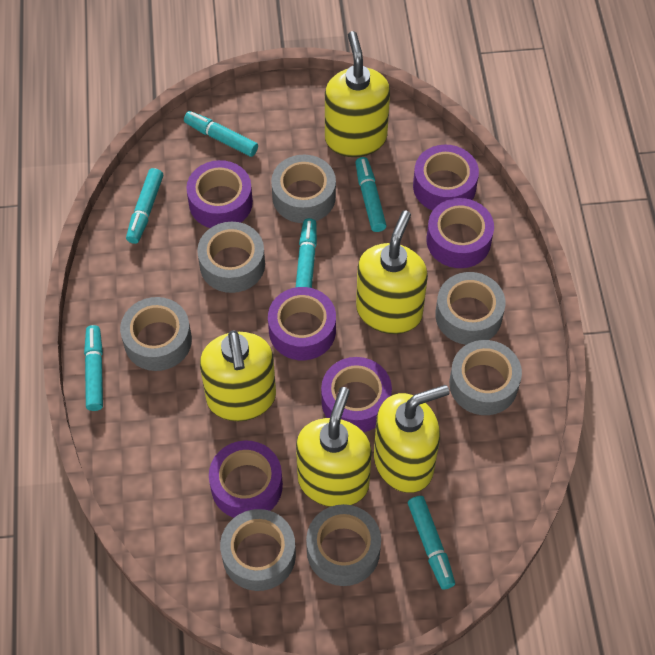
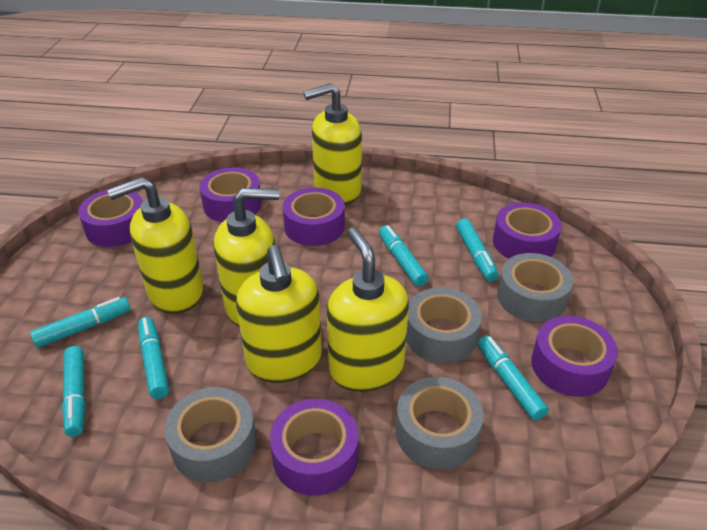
grey tape: 7 -> 4

